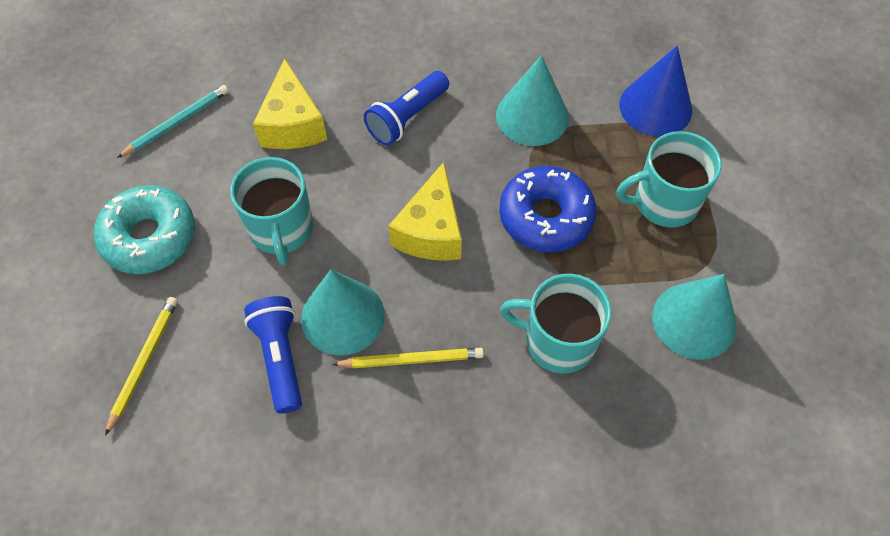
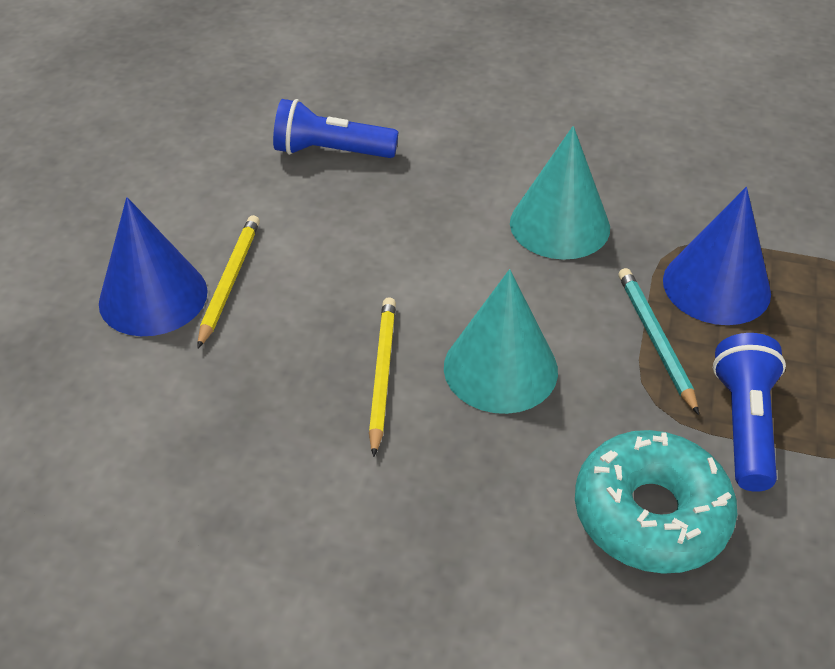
blue cone: 1 -> 2
blue donut: 1 -> 0
turquoise cone: 3 -> 2
turquoise mug: 3 -> 0
yellow cheese: 2 -> 0

